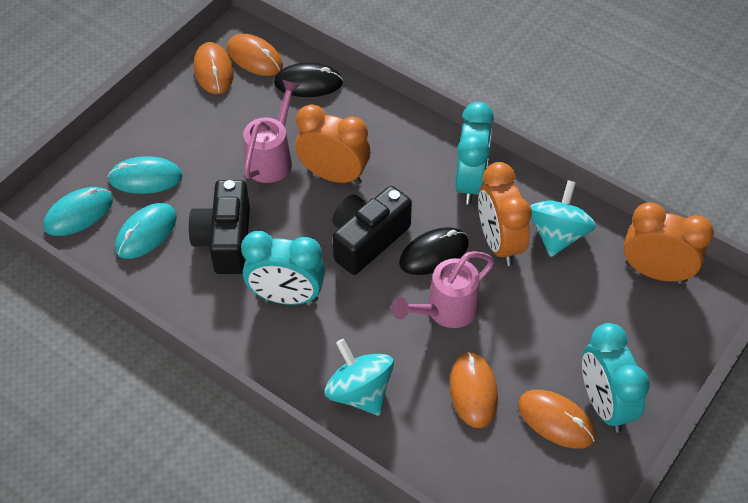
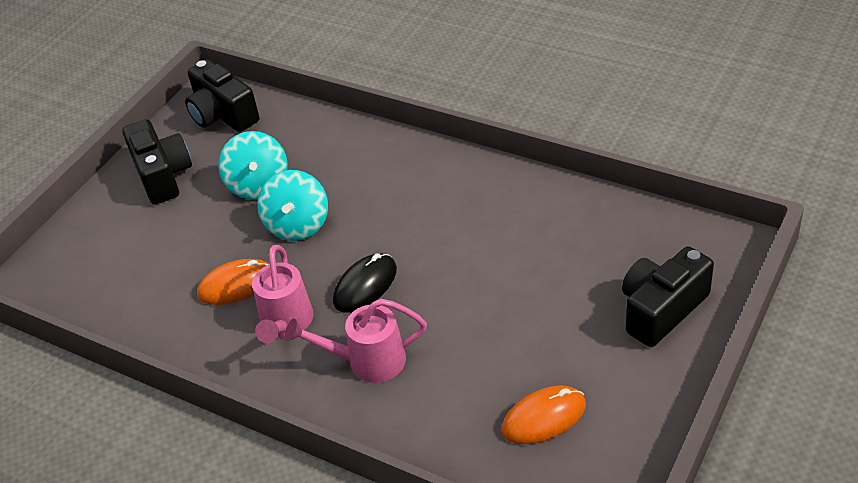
black camera: 2 -> 3
black mouse: 2 -> 1
orange clock: 3 -> 0
orange mouse: 4 -> 2
turquoise clock: 3 -> 0
turquoise mouse: 3 -> 0

